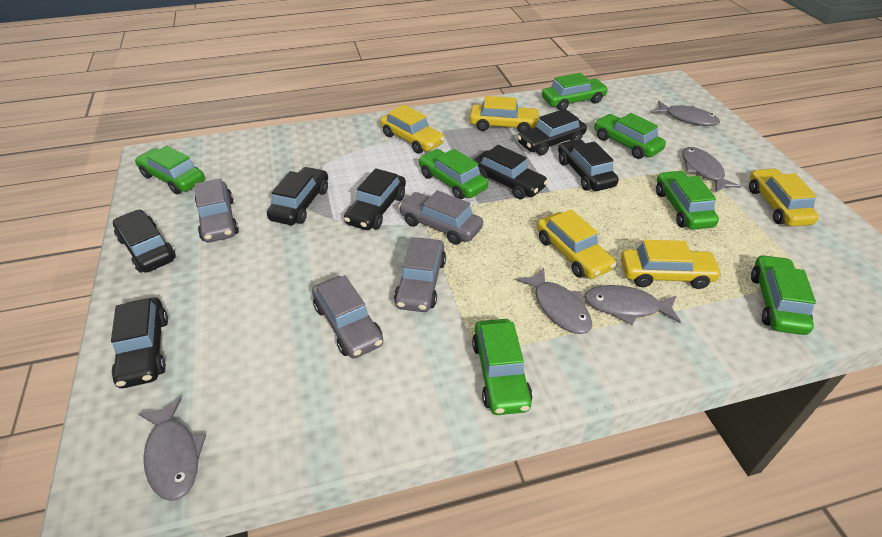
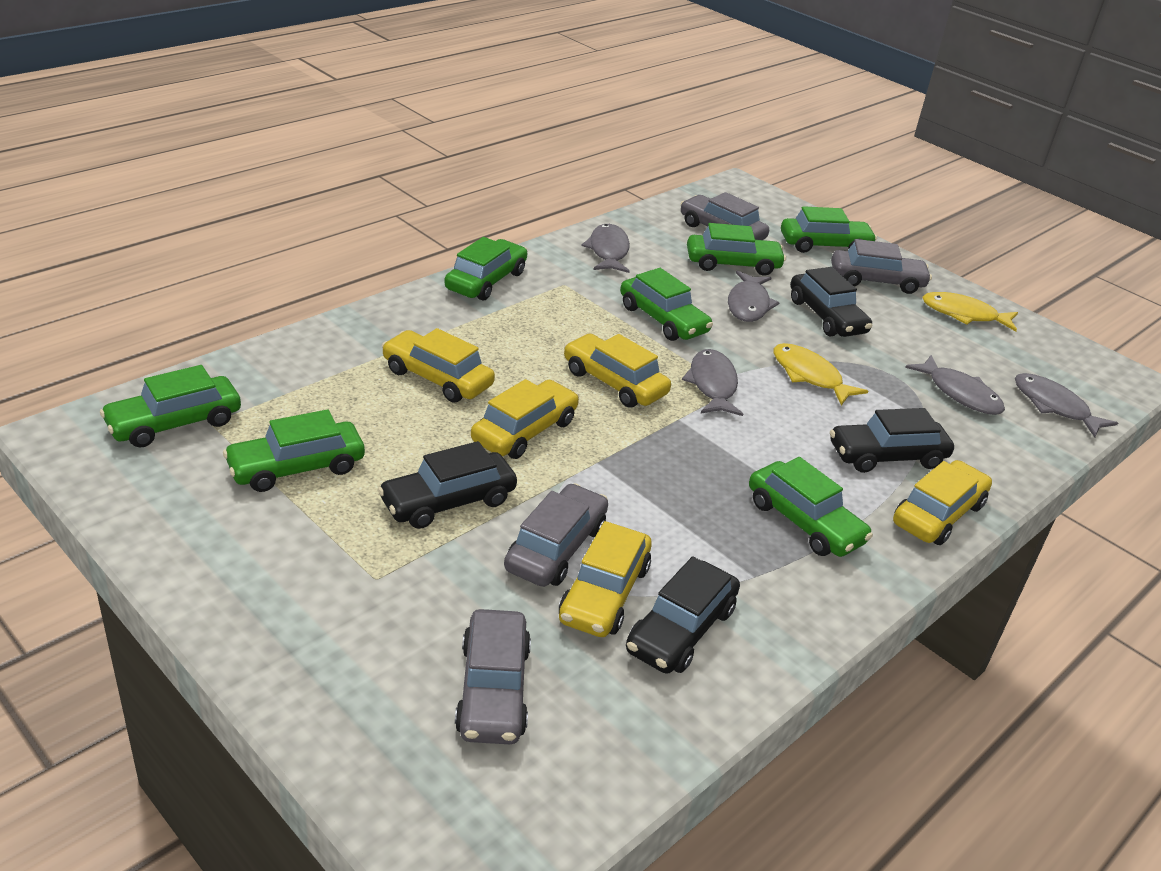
black car: 7 -> 4
yellow fish: 0 -> 2

